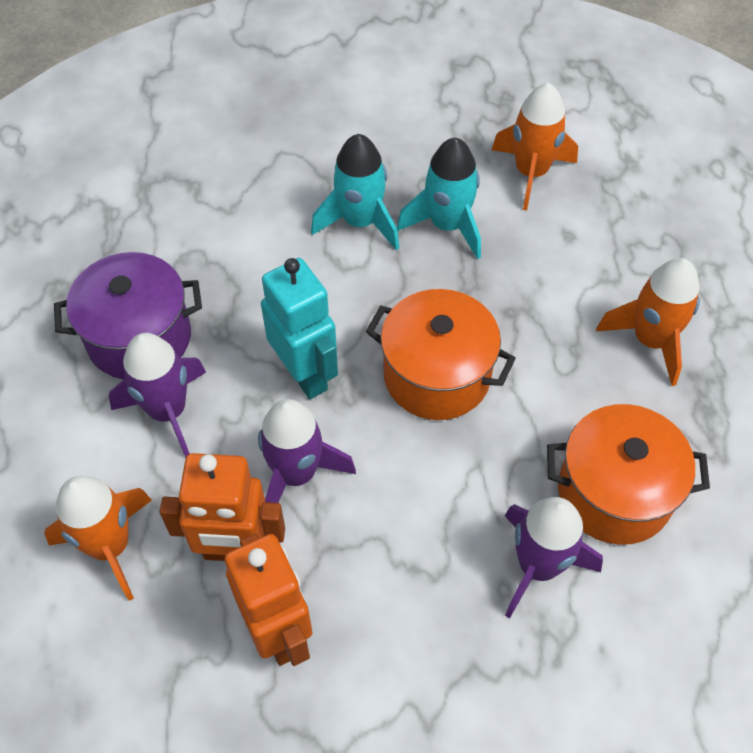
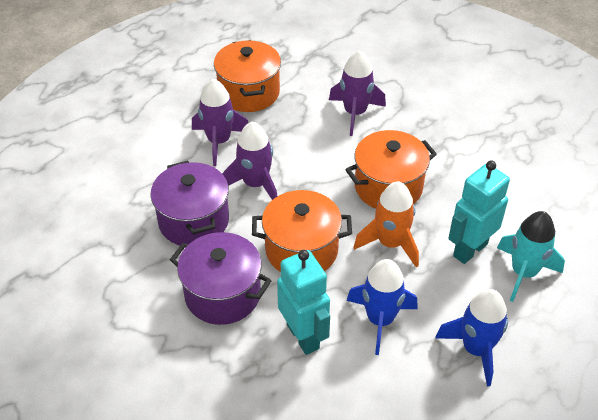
blue rocket: 0 -> 2
orange pot: 2 -> 3
orange robot: 2 -> 0
orange rocket: 3 -> 1
purple pot: 1 -> 2
turquoise robot: 1 -> 2
turquoise rocket: 2 -> 1

